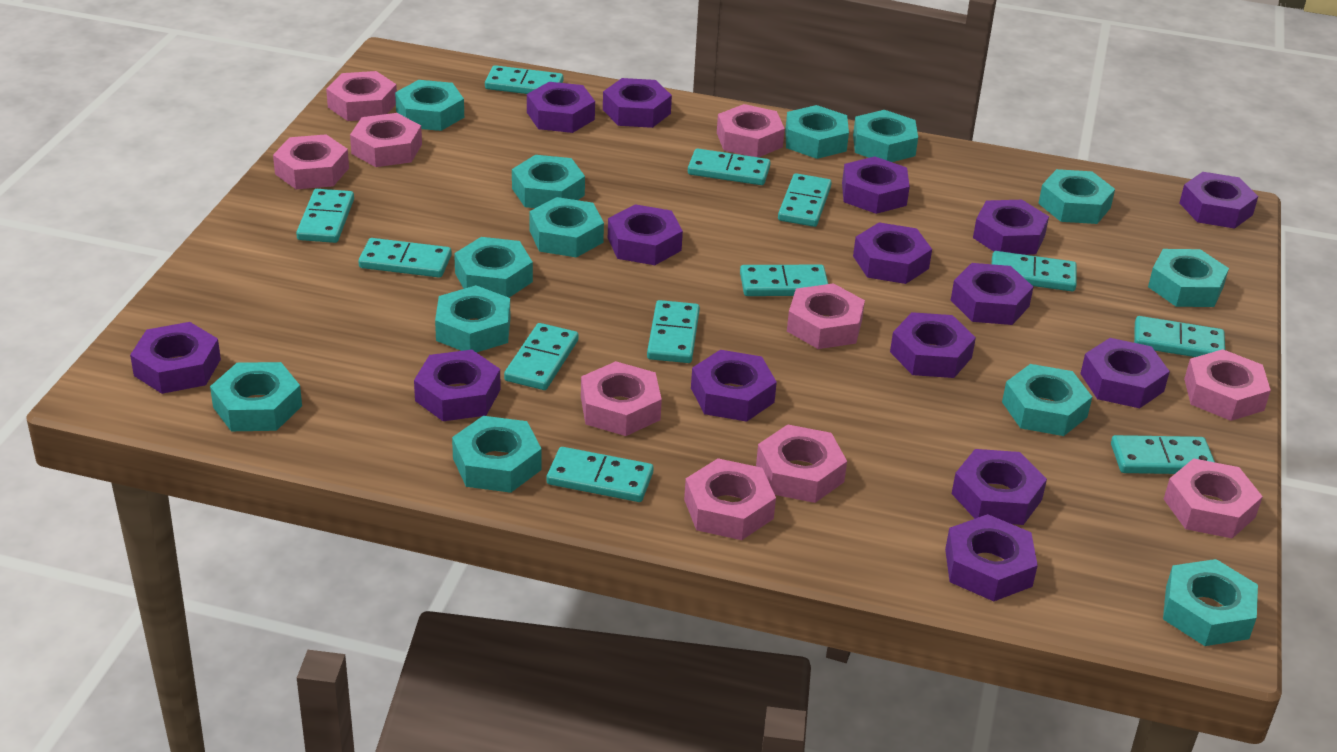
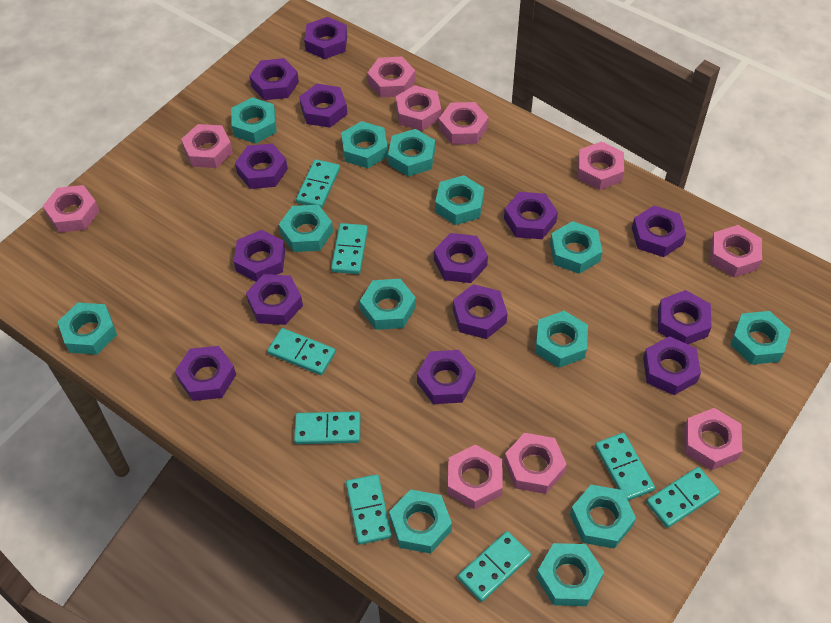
purple nut: 15 -> 14
turquoise domino: 12 -> 8

